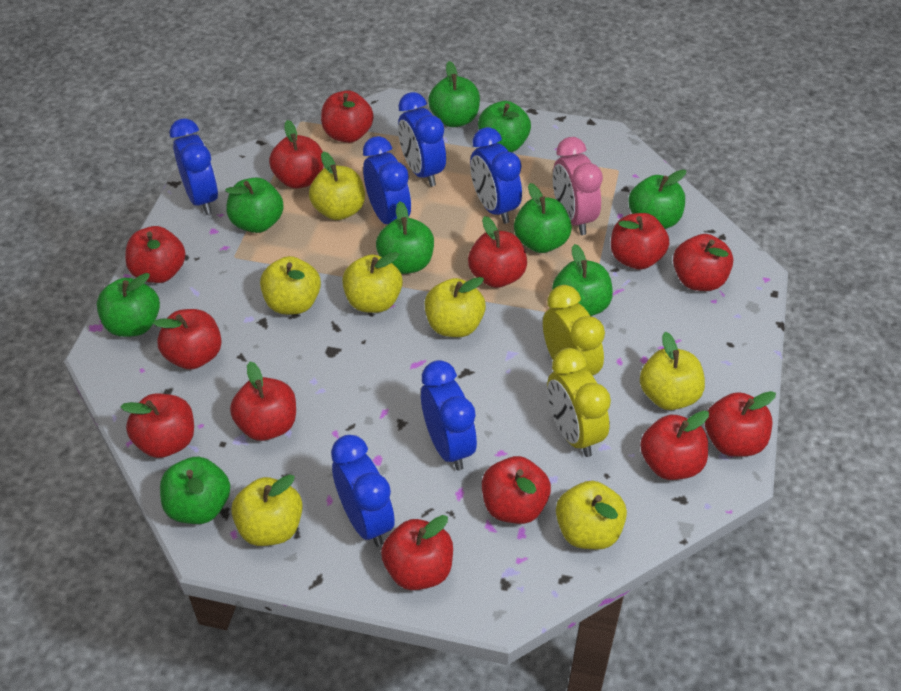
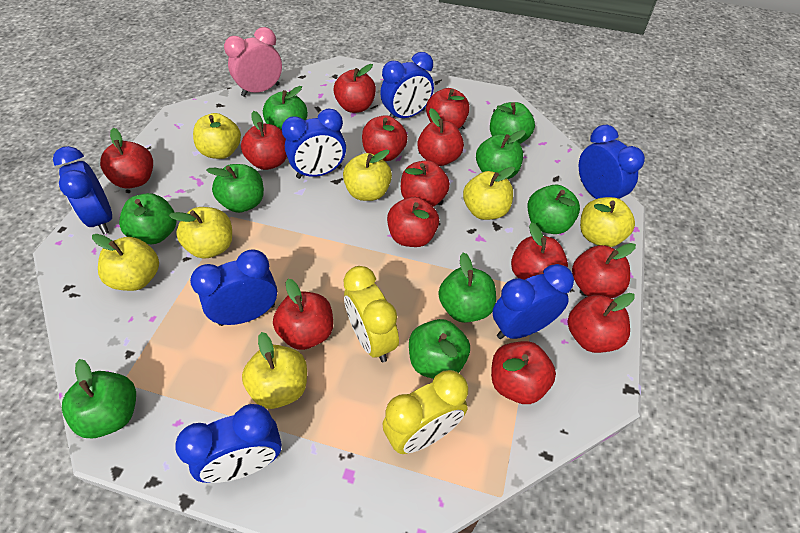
blue clock: 6 -> 7

